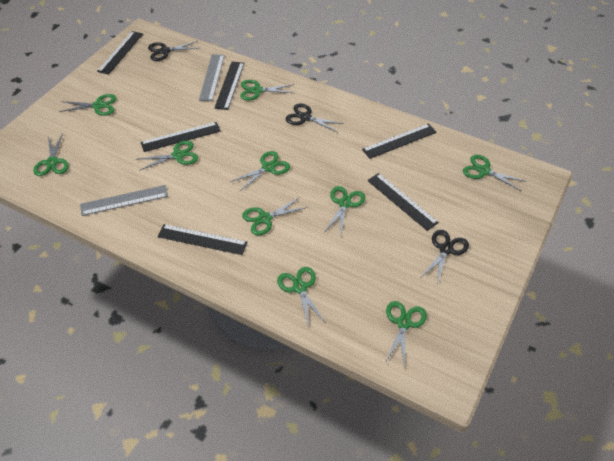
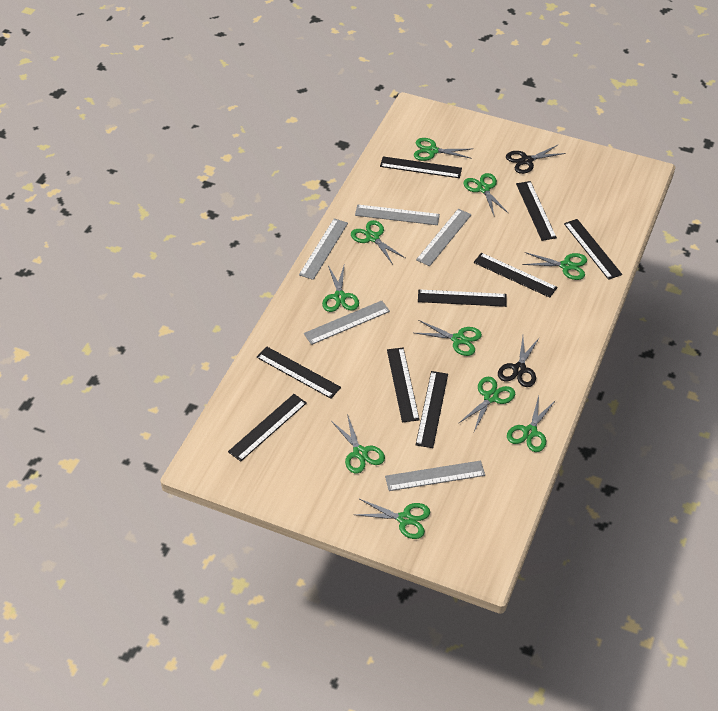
black ruler: 6 -> 9
black scissors: 3 -> 2
grey ruler: 2 -> 5

